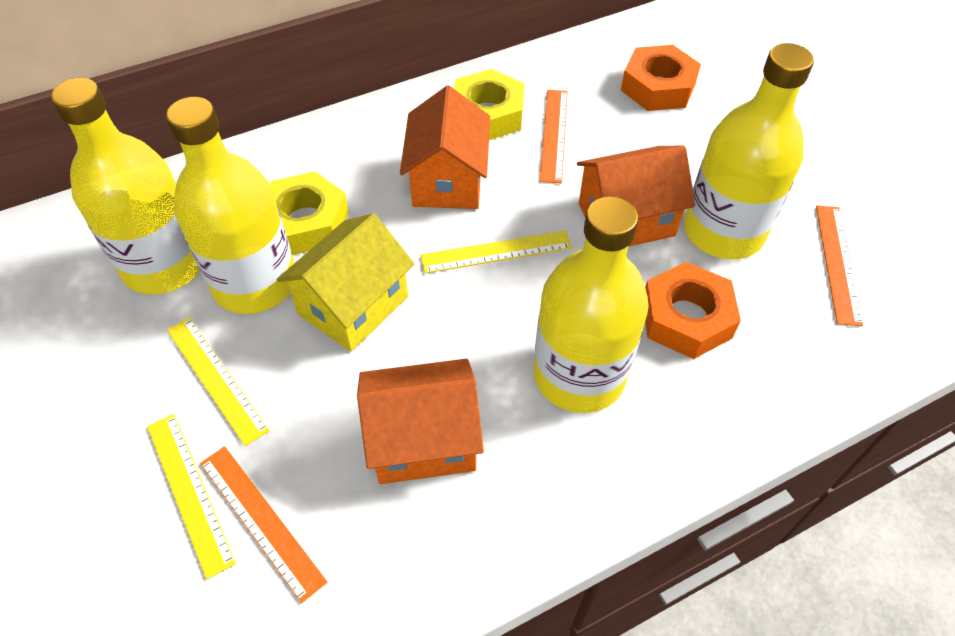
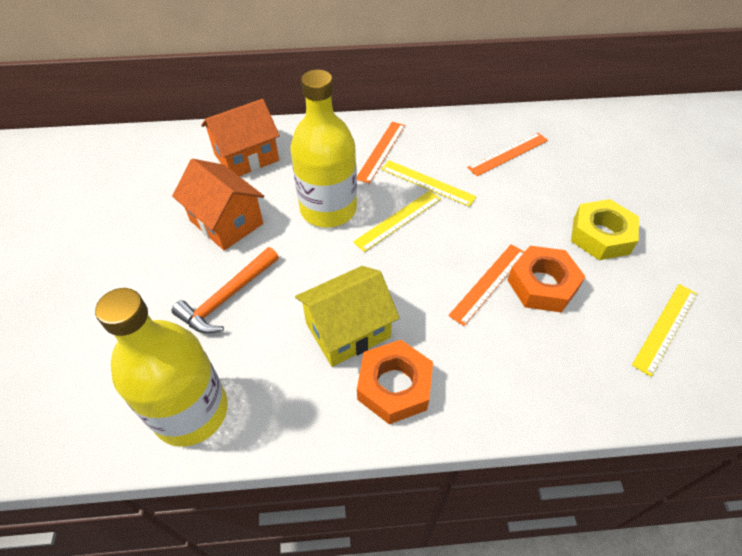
orange hammer: 0 -> 1
orange house: 3 -> 2
yellow bottle: 4 -> 2
yellow nut: 2 -> 1

